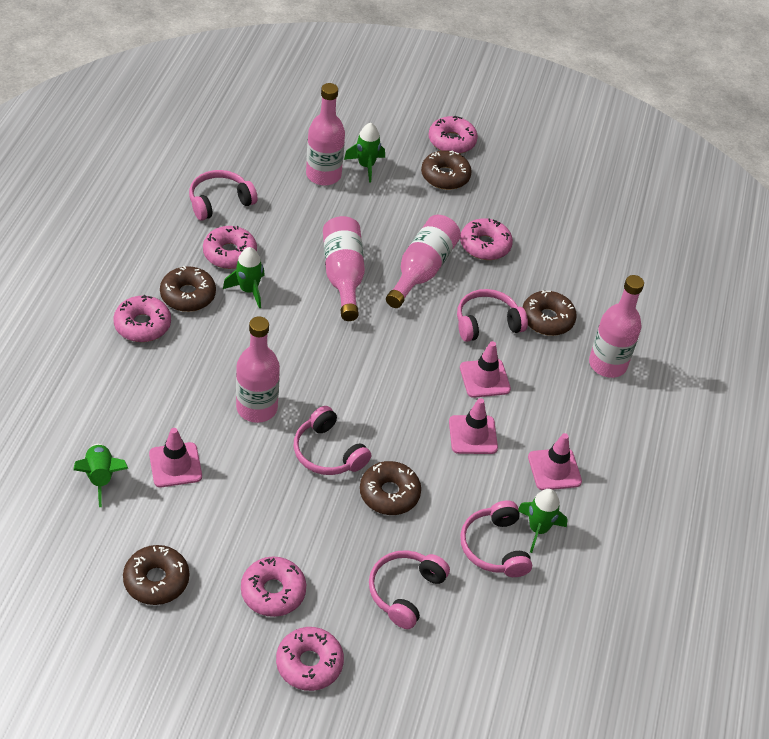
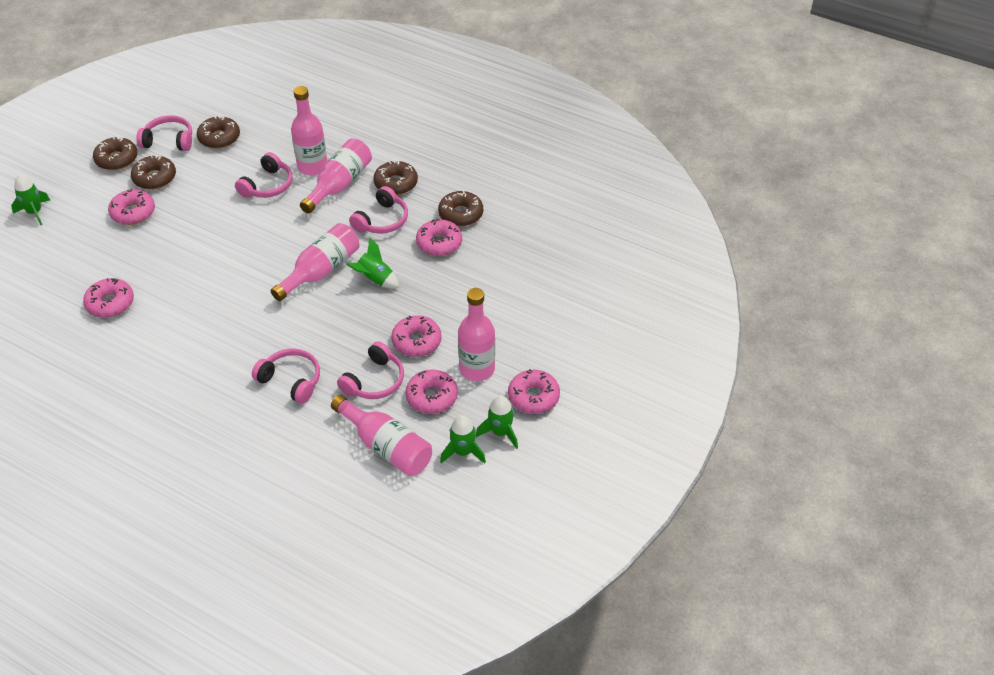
pink traffic cone: 4 -> 0

